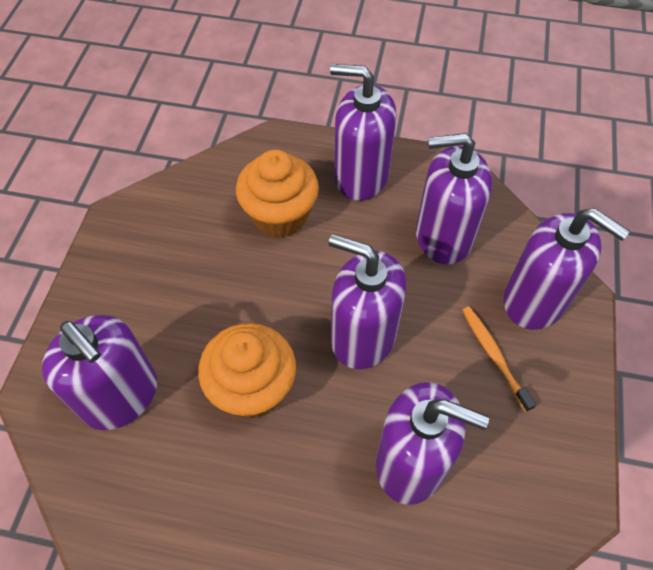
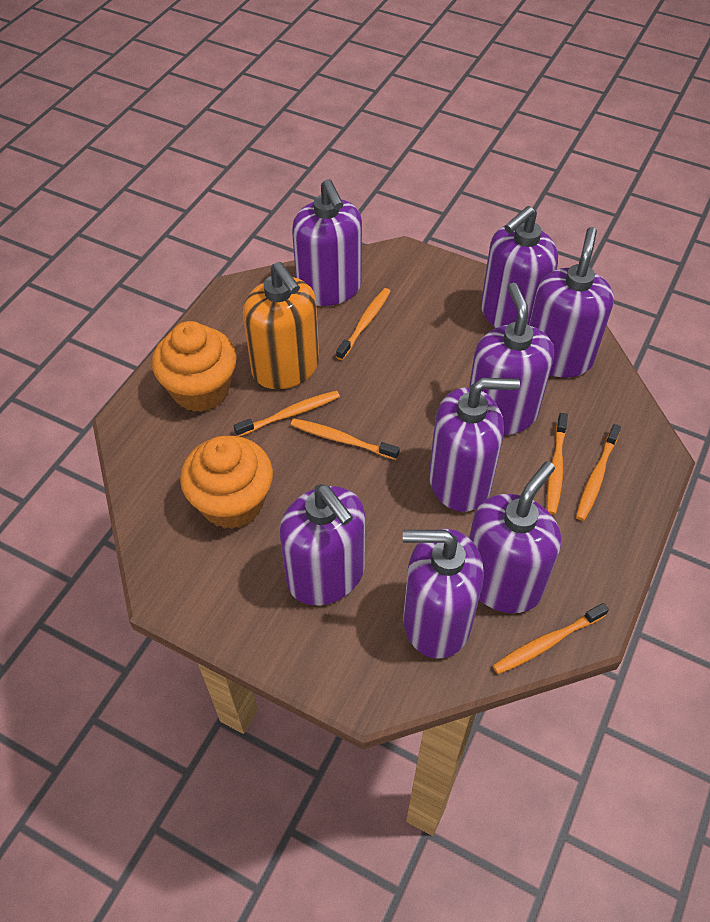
orange soap dispenser: 0 -> 1
orange toothbrush: 1 -> 6
purple soap dispenser: 6 -> 8

